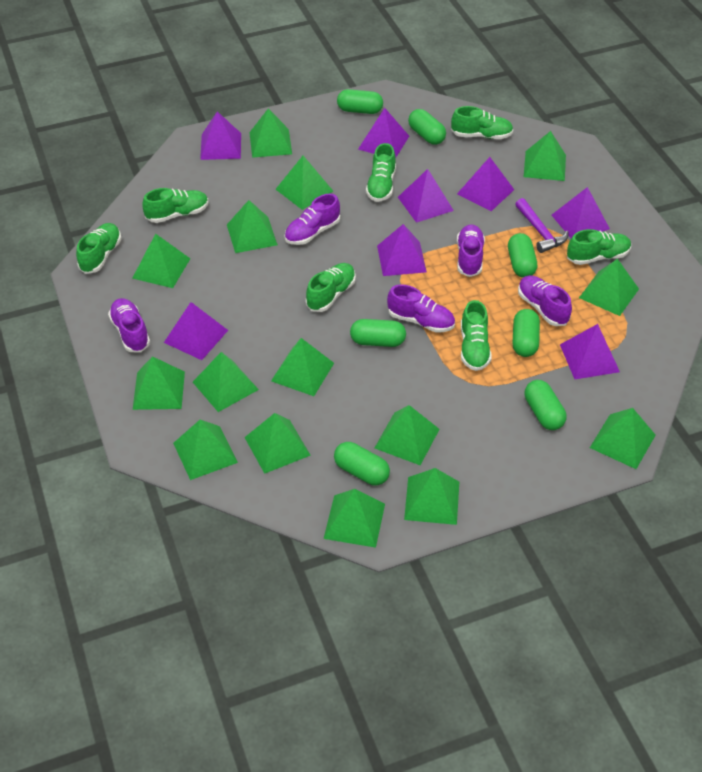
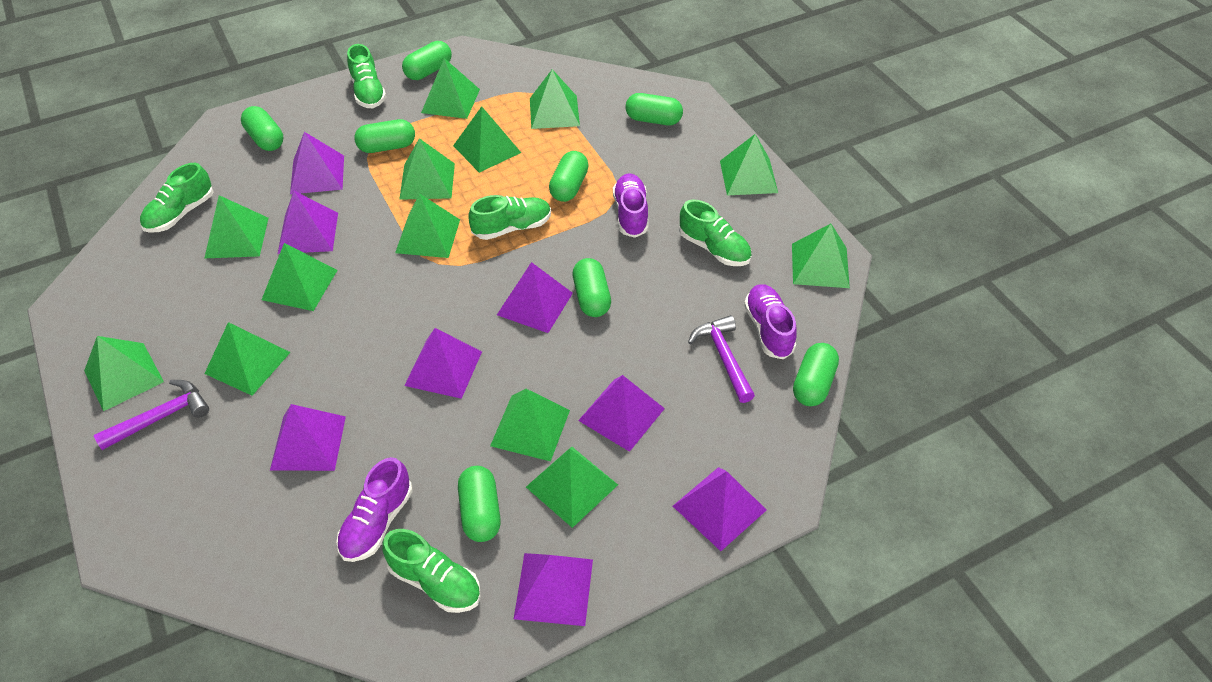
green capsule: 7 -> 8
green pyramid: 15 -> 13
green shoe: 7 -> 5
purple hammer: 1 -> 2
purple shoe: 5 -> 3

